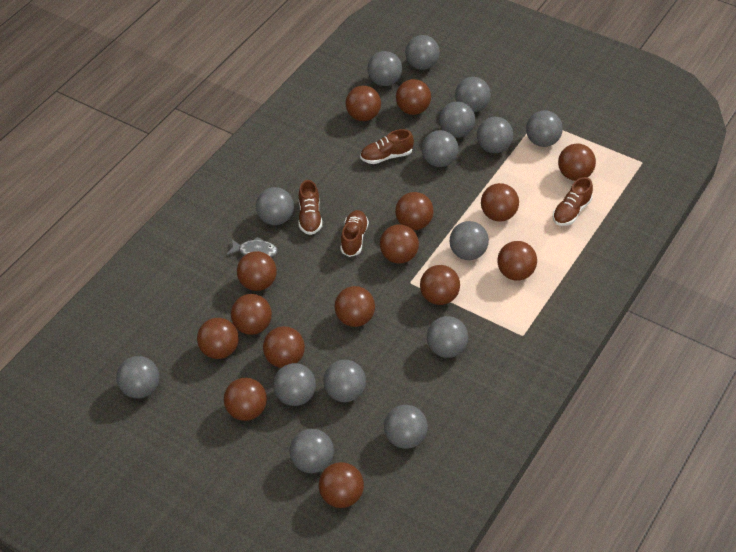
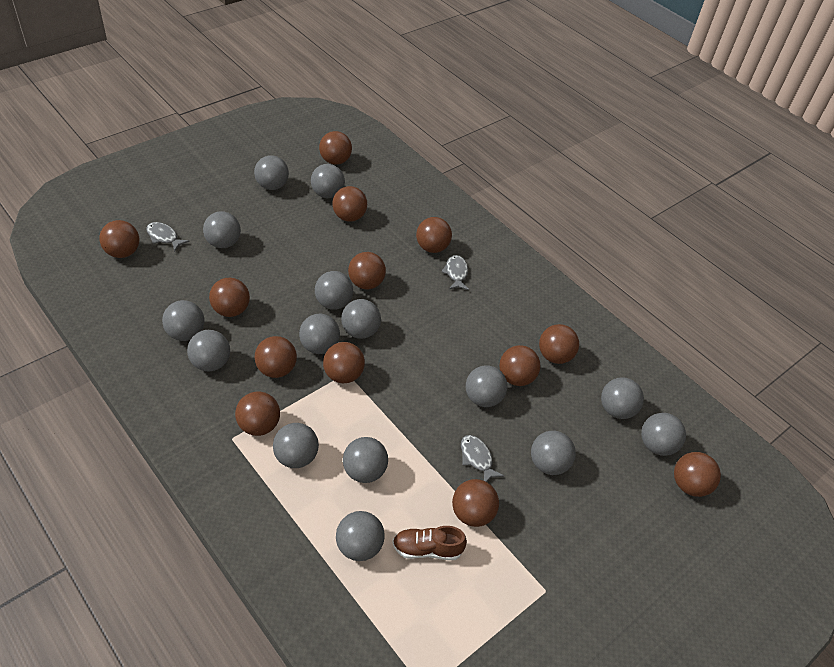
brown ball: 15 -> 13
brown shoe: 4 -> 1
grey fish: 1 -> 3

